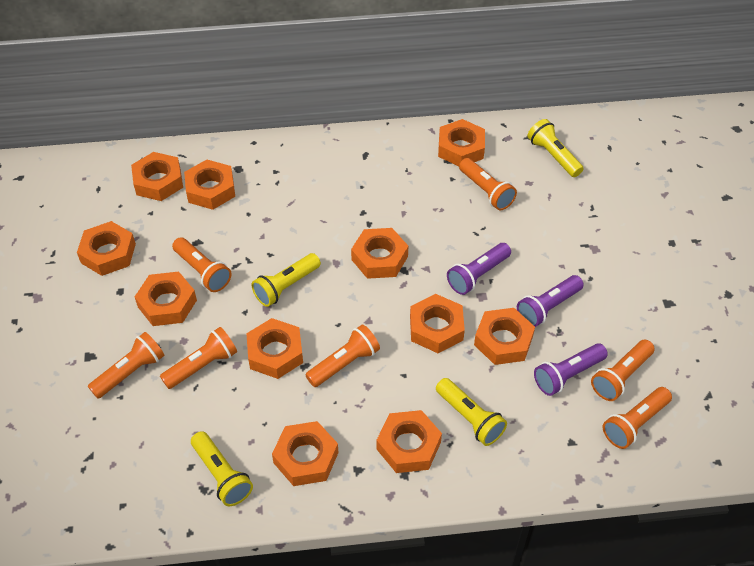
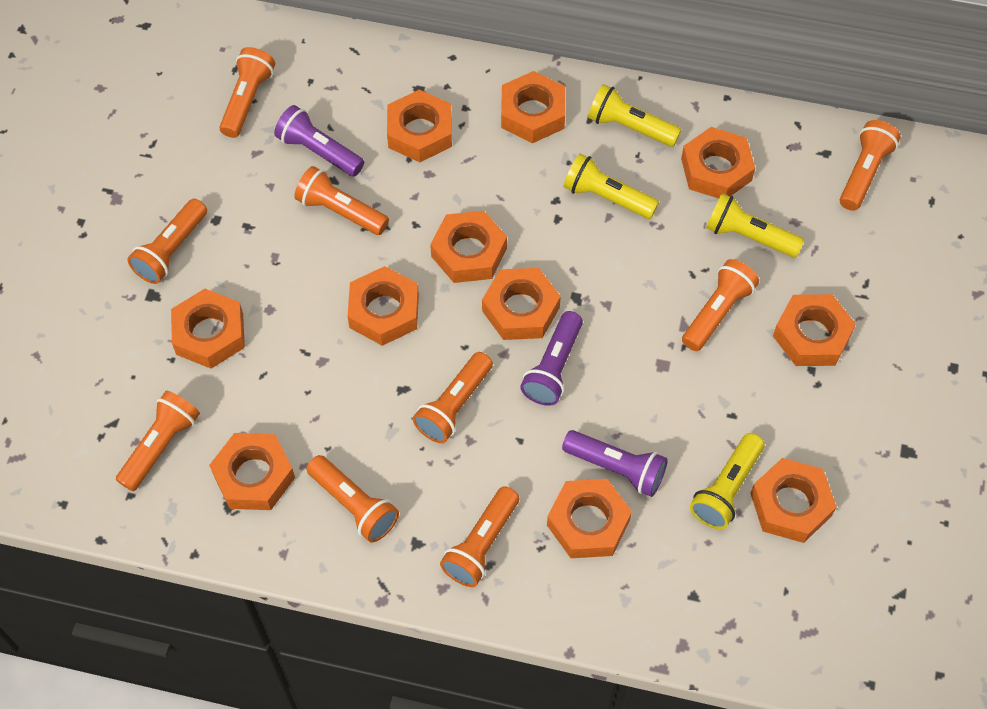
orange flashlight: 7 -> 9

